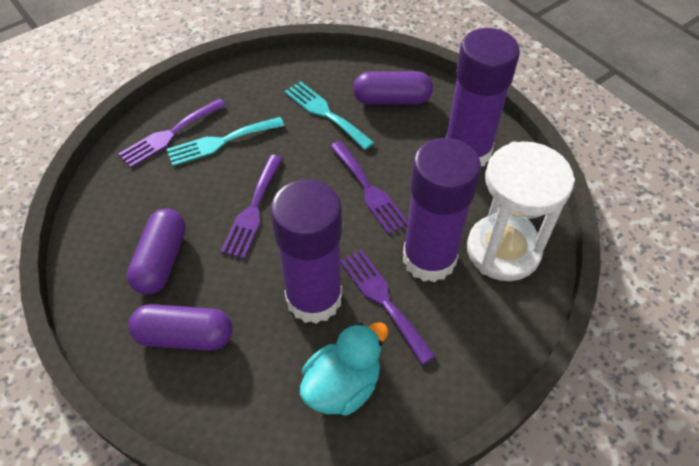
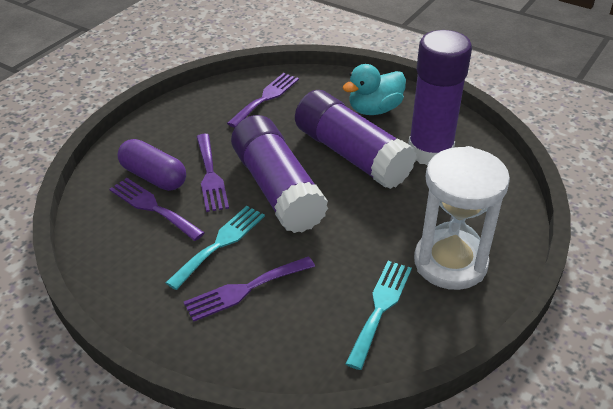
purple capsule: 3 -> 1

